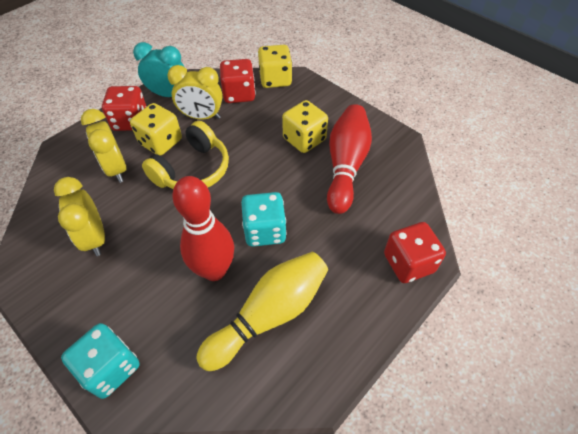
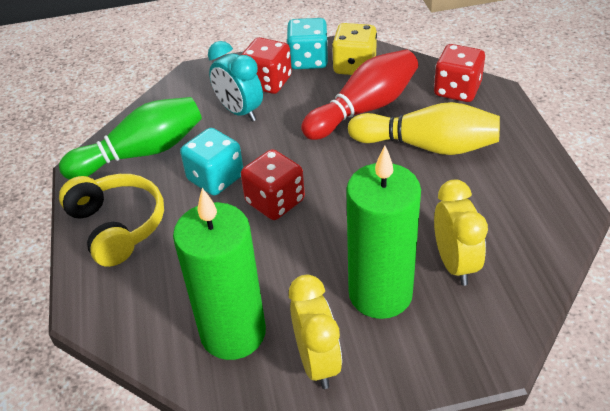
green bowling pin: 0 -> 1
green candle: 0 -> 2
red bowling pin: 2 -> 1
yellow clock: 3 -> 2
yellow dice: 3 -> 1

